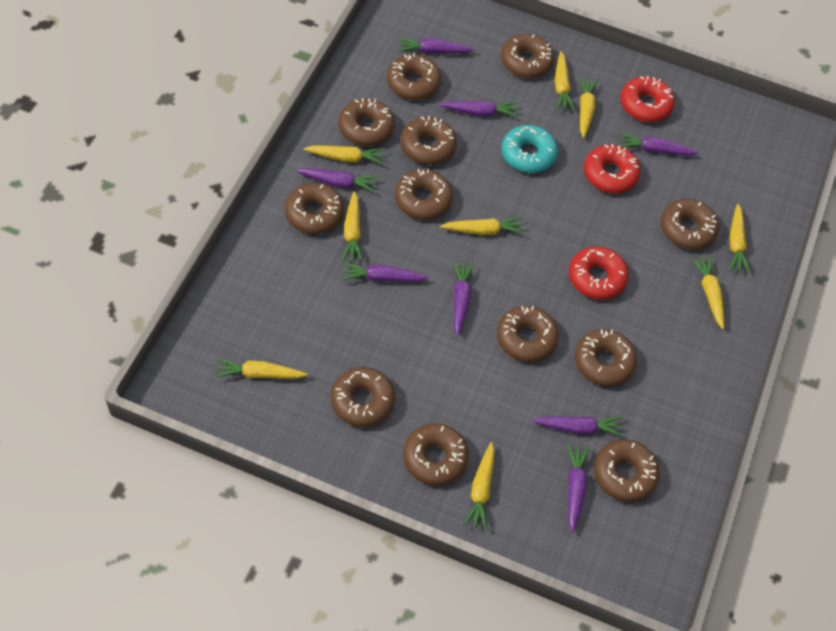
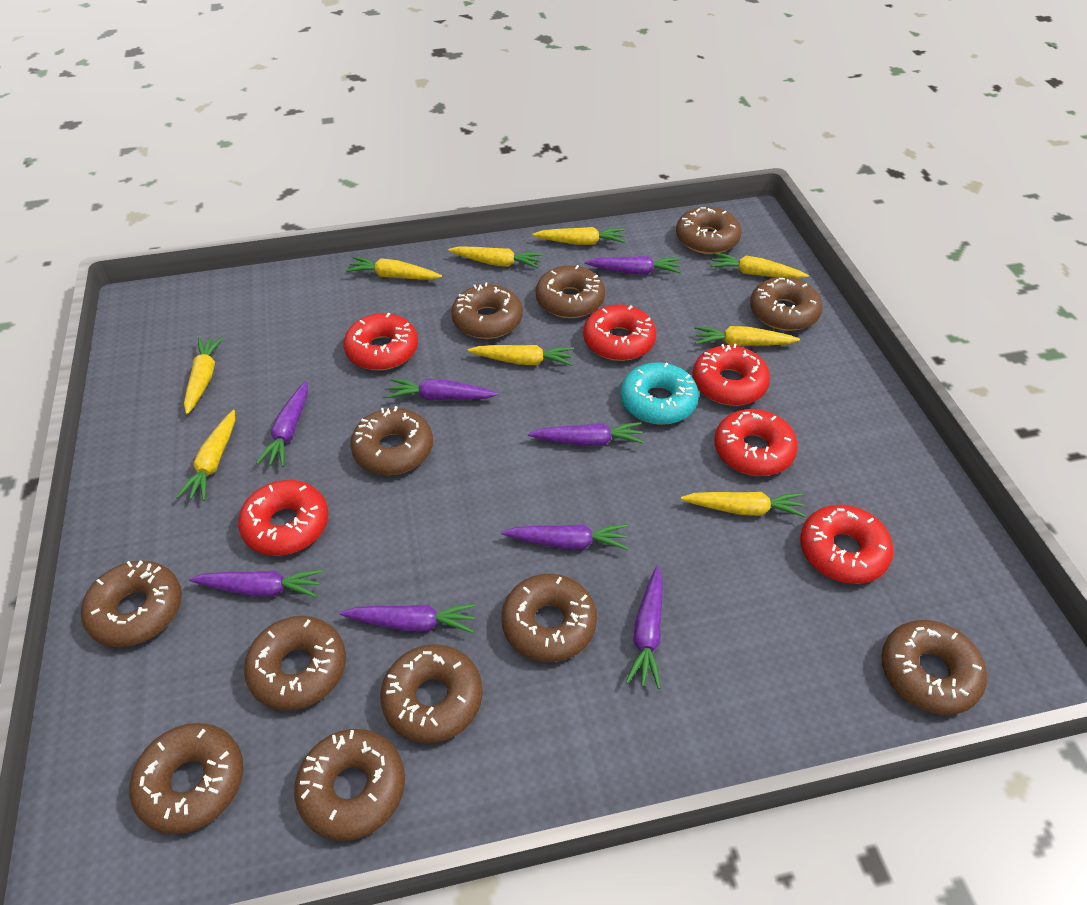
red donut: 3 -> 6

